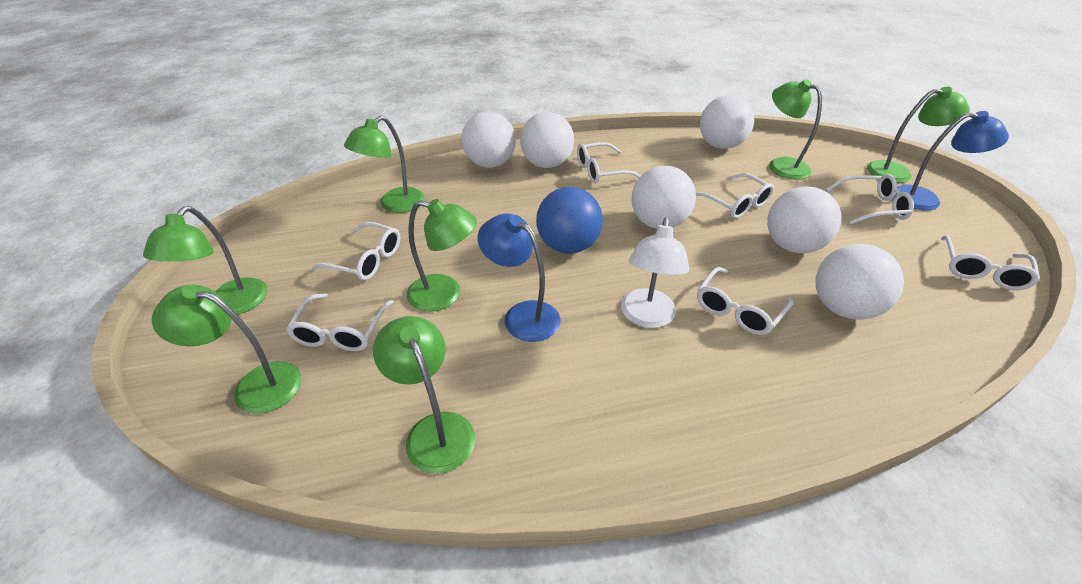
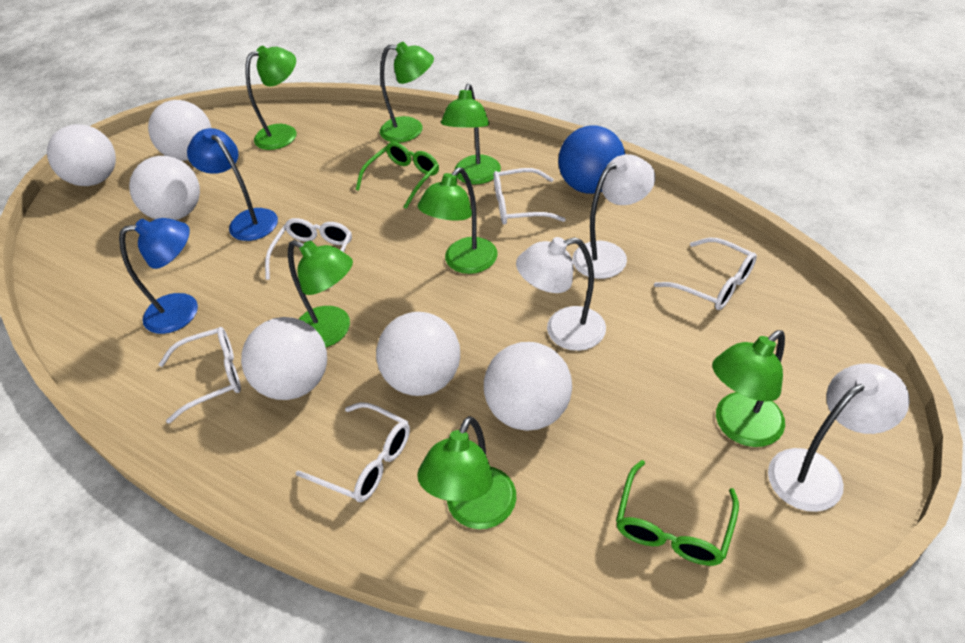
green glasses: 0 -> 2
white glasses: 7 -> 5
white lamp: 1 -> 3

